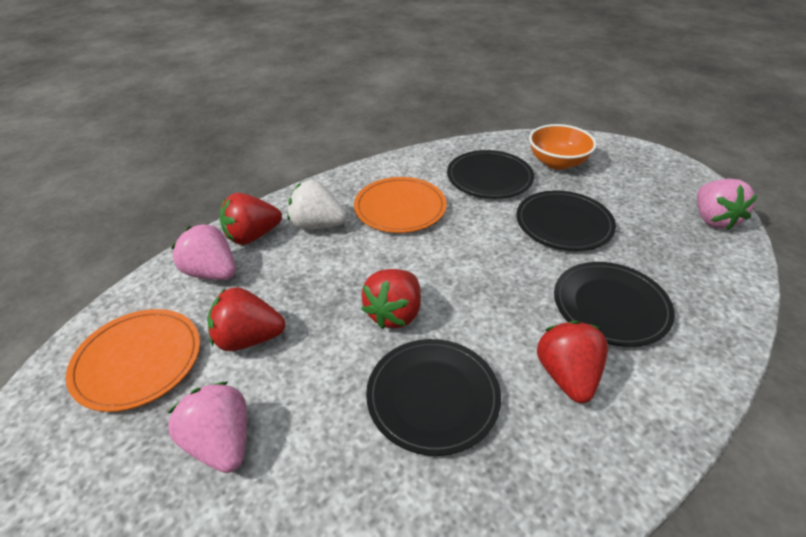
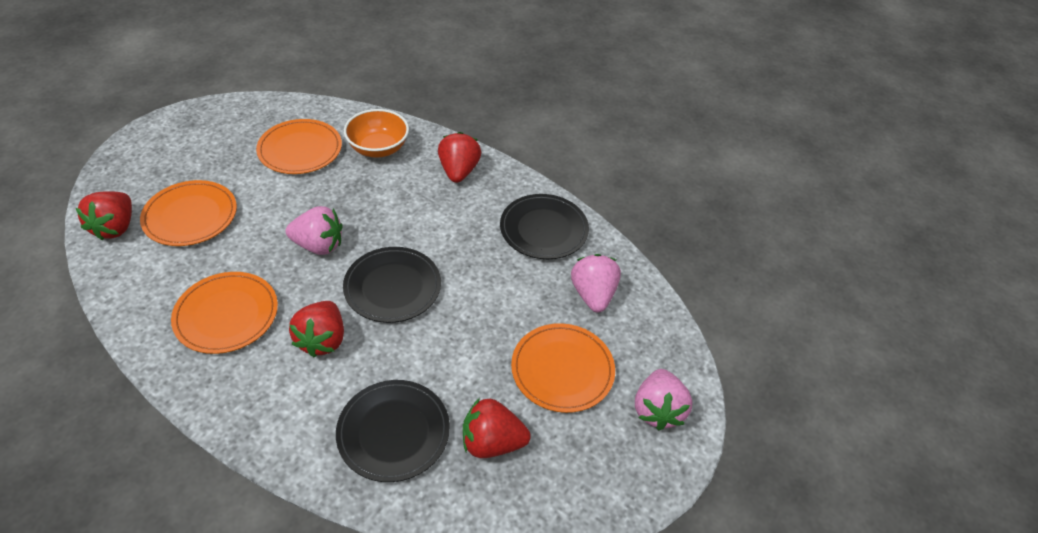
black plate: 4 -> 3
orange plate: 2 -> 4
white strawberry: 1 -> 0

